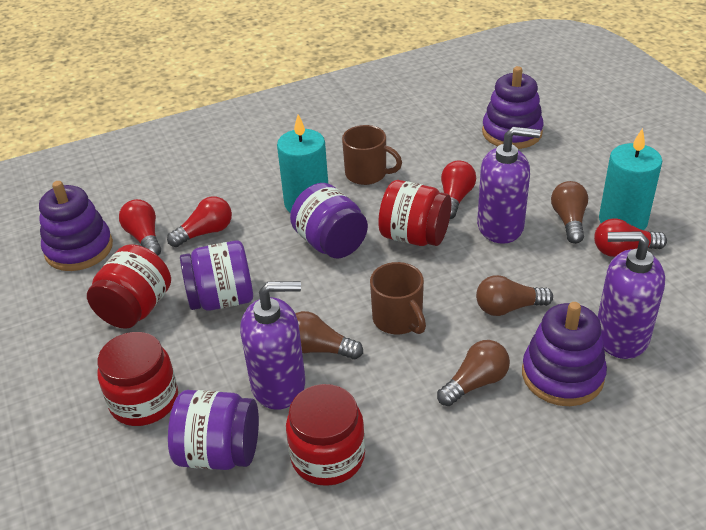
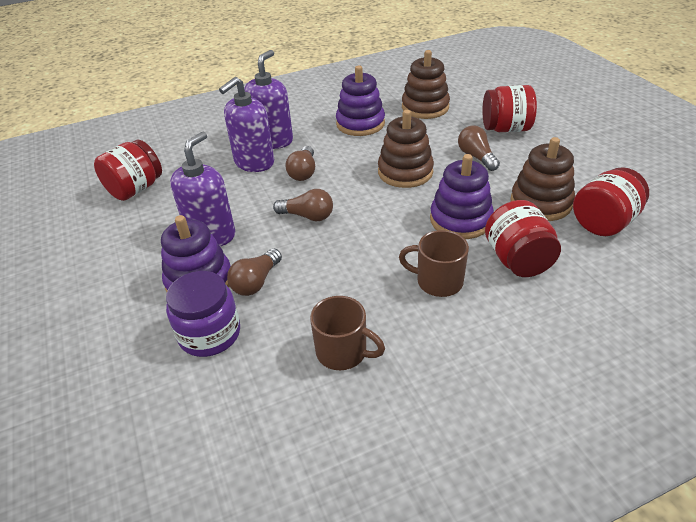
brown stacking toy: 0 -> 3
purple jar: 3 -> 1
red light bulb: 4 -> 0
turquoise candle: 2 -> 0

